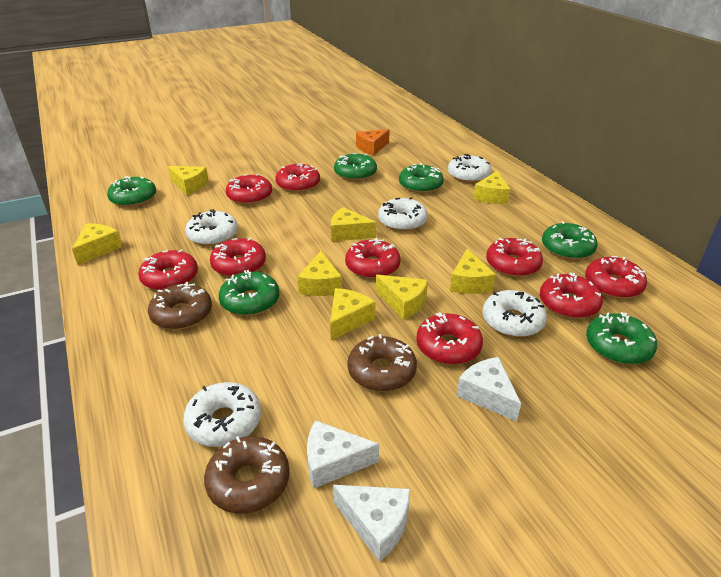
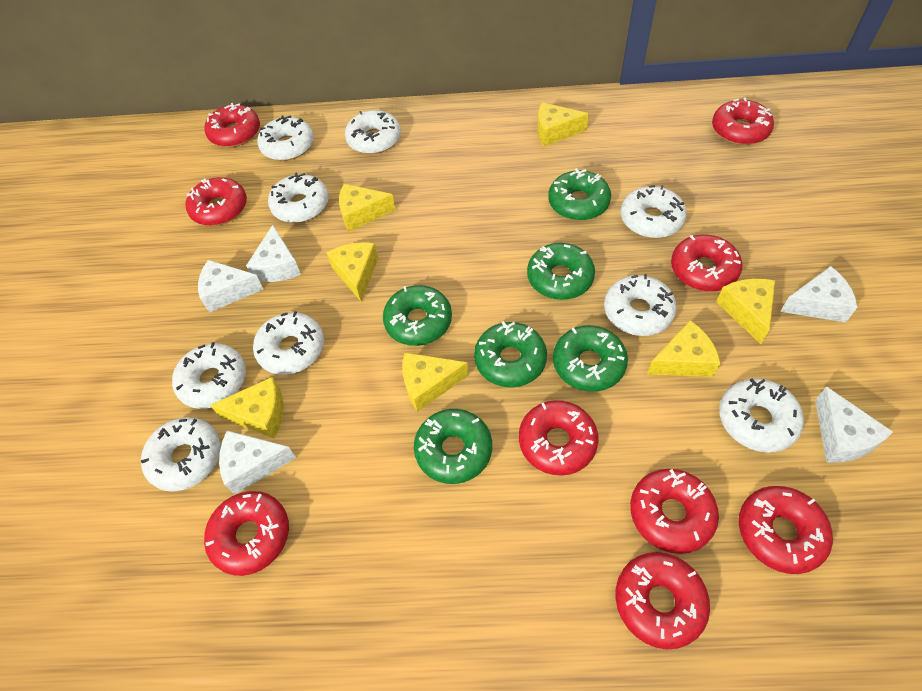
brown donut: 3 -> 0
orange cheese: 1 -> 0
white cheese: 3 -> 5
white donut: 5 -> 9
yellow cheese: 8 -> 7

